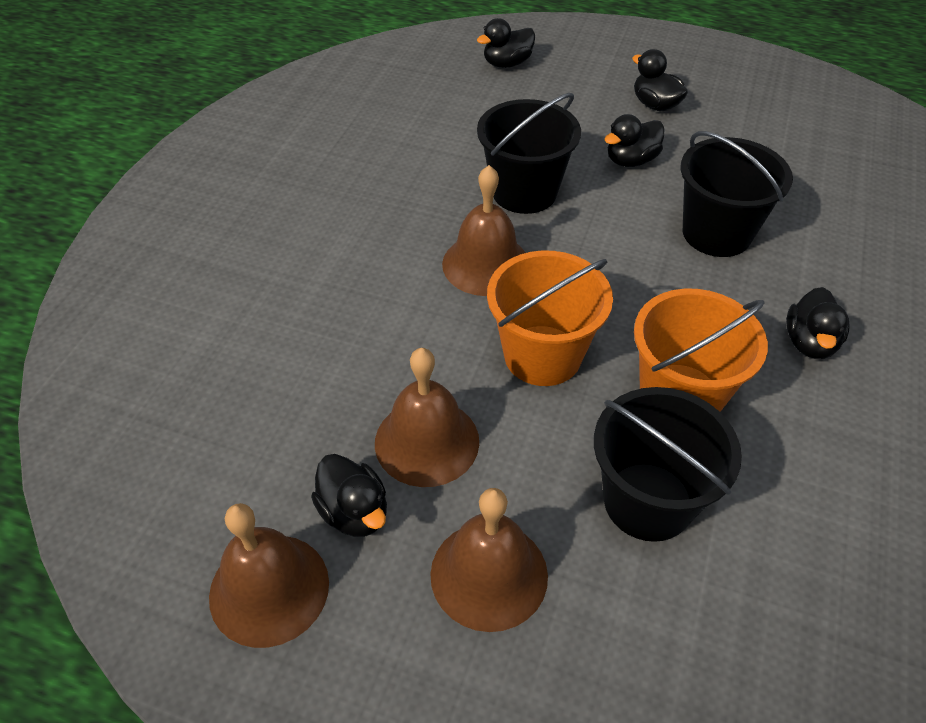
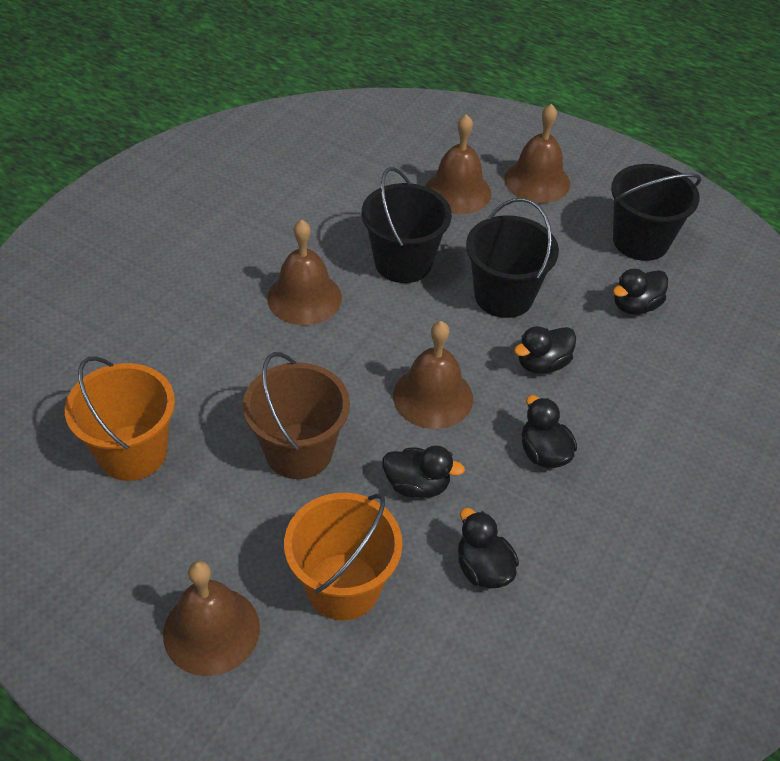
brown bell: 4 -> 5
brown bucket: 0 -> 1

